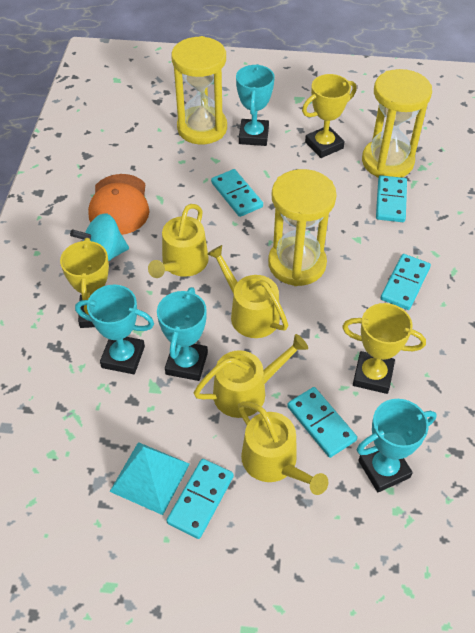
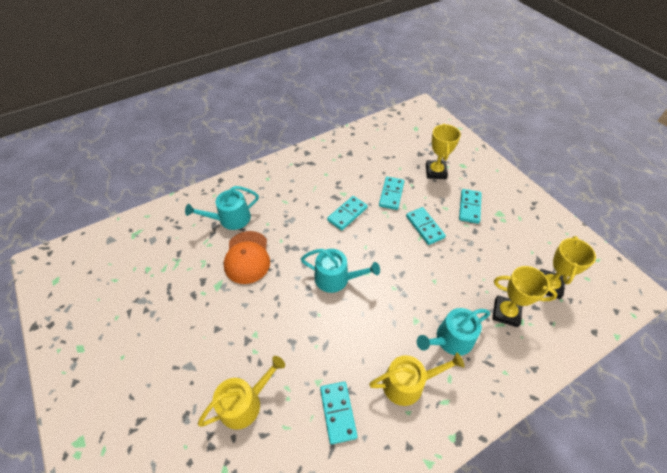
turquoise pyramid: 1 -> 0
turquoise spinning top: 1 -> 0
turquoise trophy: 4 -> 0
turquoise watering can: 0 -> 3
yellow hourglass: 3 -> 0
yellow watering can: 4 -> 2

